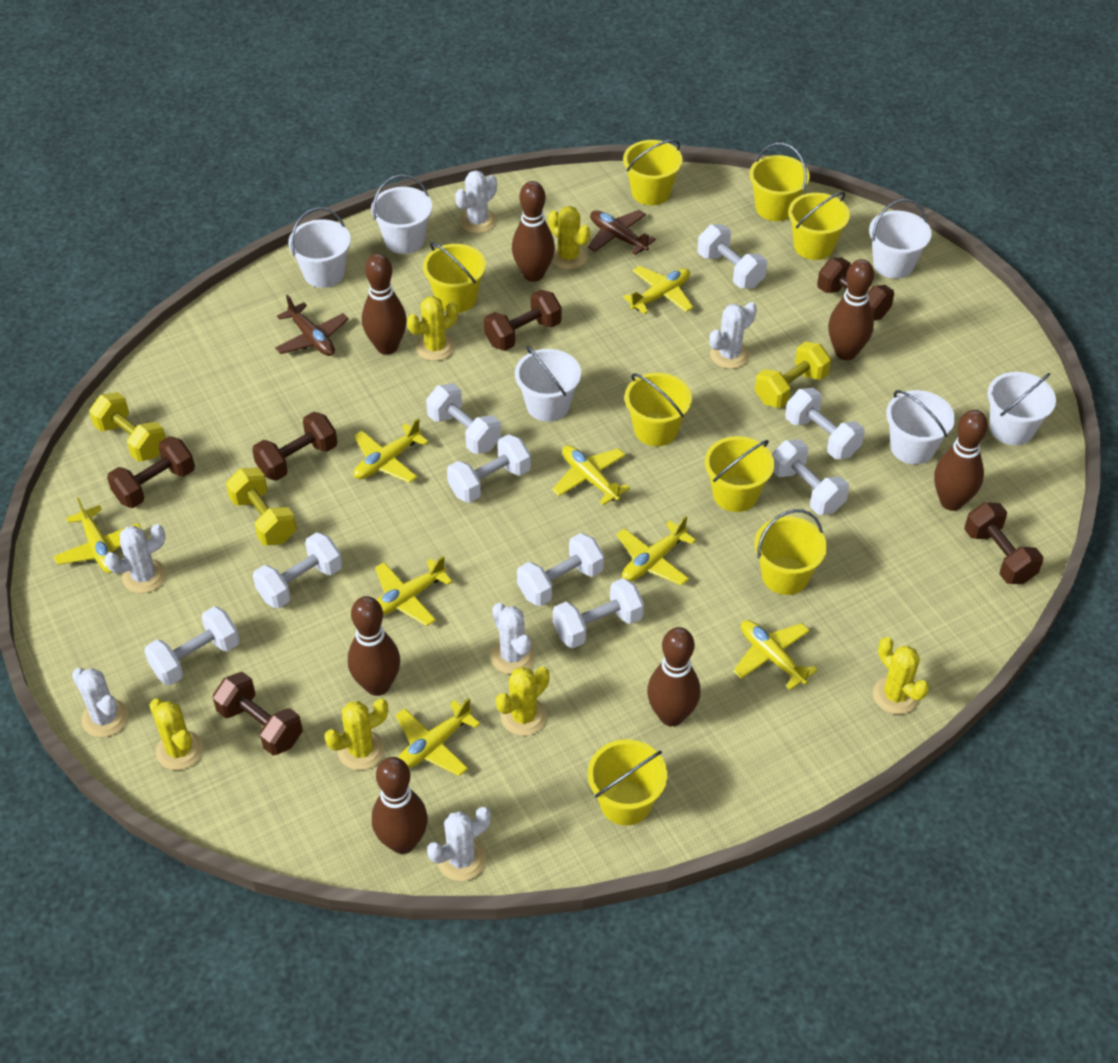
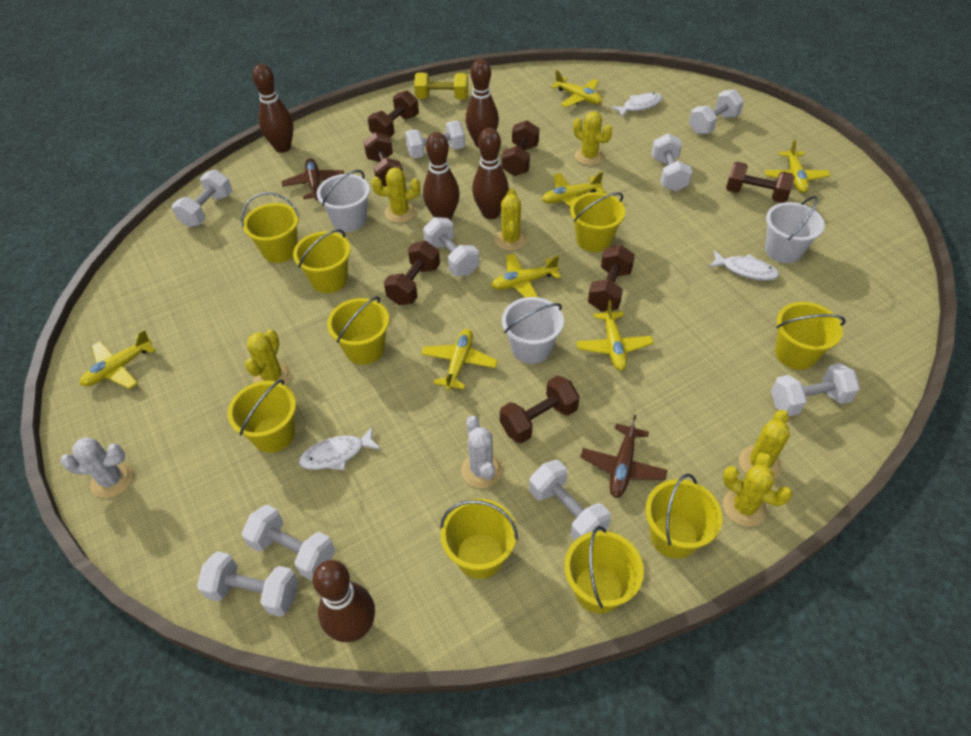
brown bowling pin: 7 -> 5
brown dumbbell: 6 -> 7
white bucket: 6 -> 3
white cactus: 6 -> 2
white fish: 0 -> 3
yellow bucket: 8 -> 9
yellow dumbbell: 3 -> 1
yellow plane: 8 -> 7

